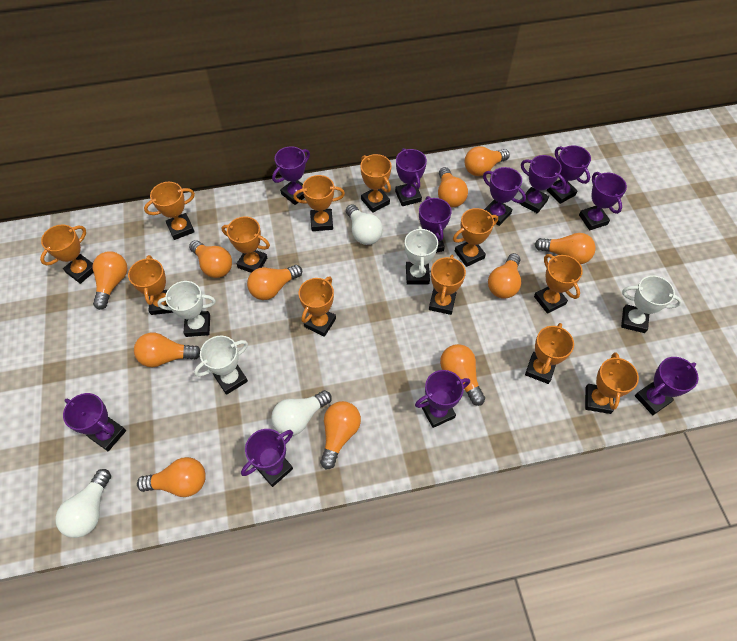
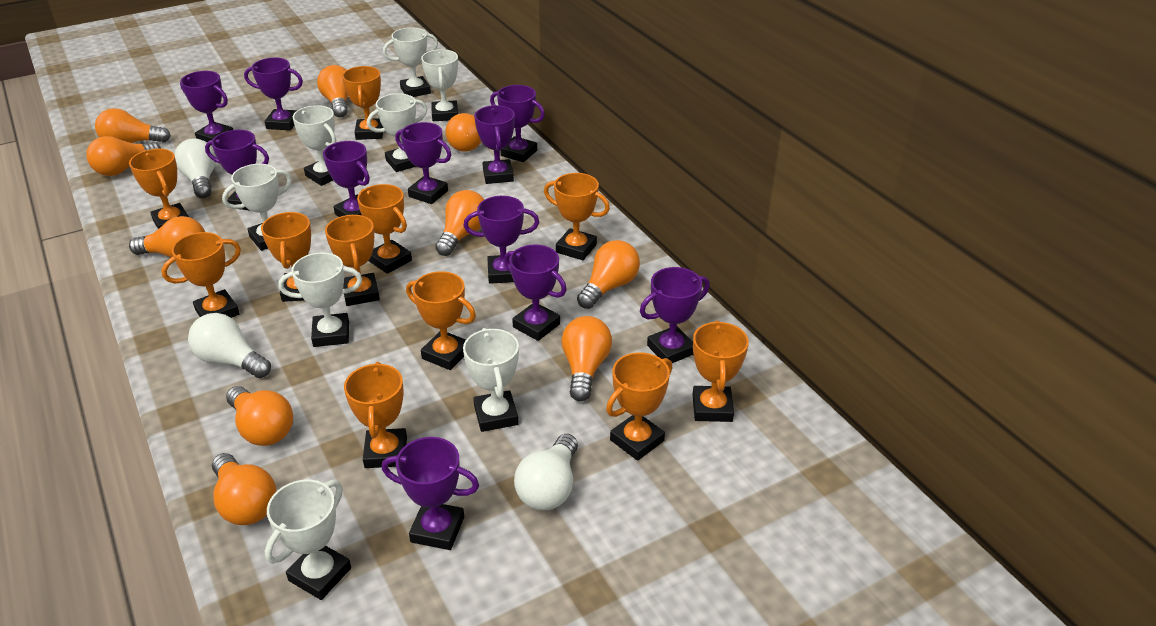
orange light bulb: 11 -> 10
orange trophy: 12 -> 11
white trophy: 4 -> 8

